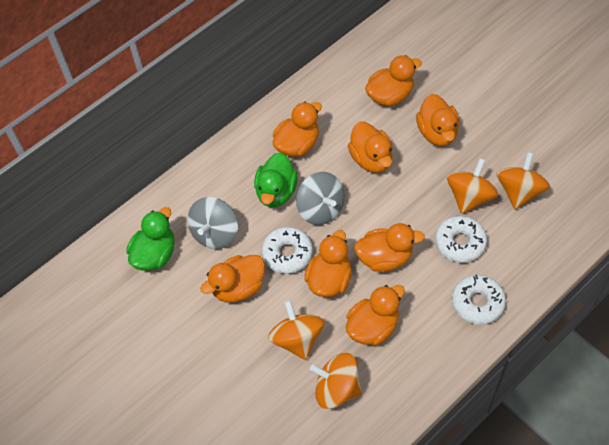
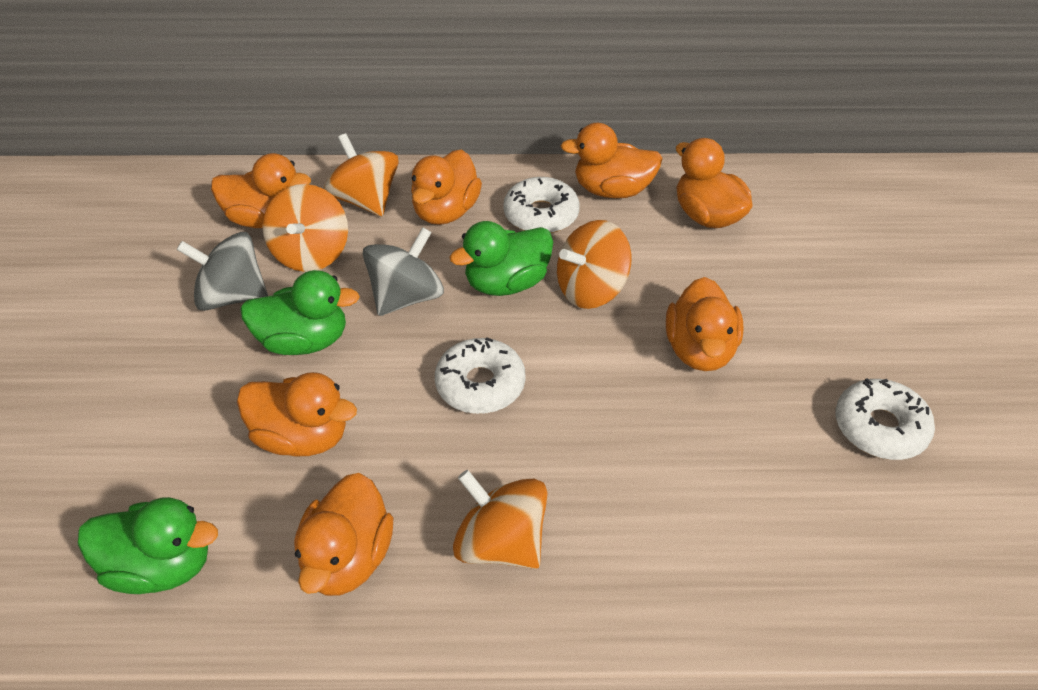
green duck: 2 -> 3
orange duck: 8 -> 7

